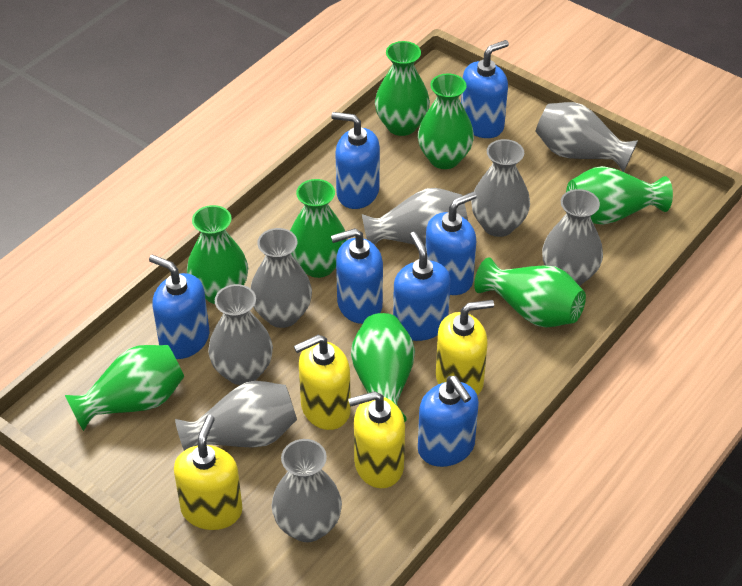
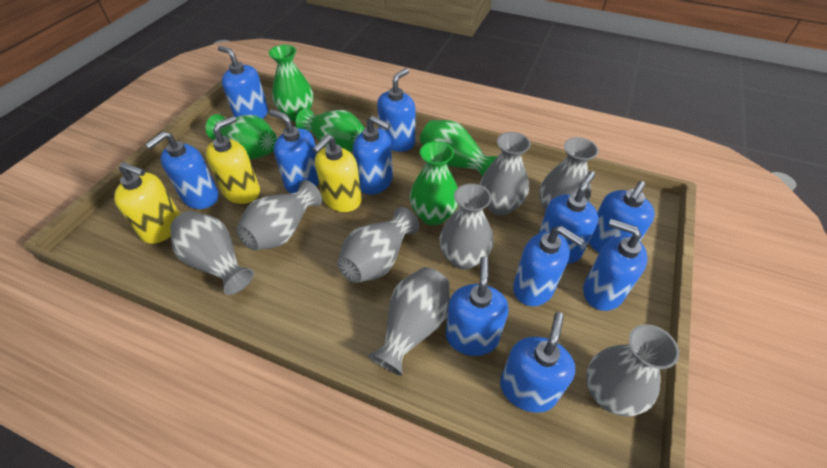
blue soap dispenser: 7 -> 11
green vase: 8 -> 5
yellow soap dispenser: 4 -> 3

